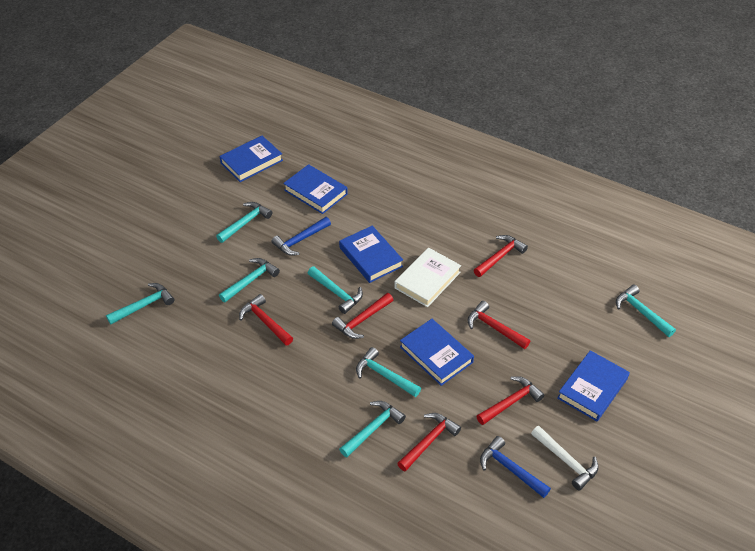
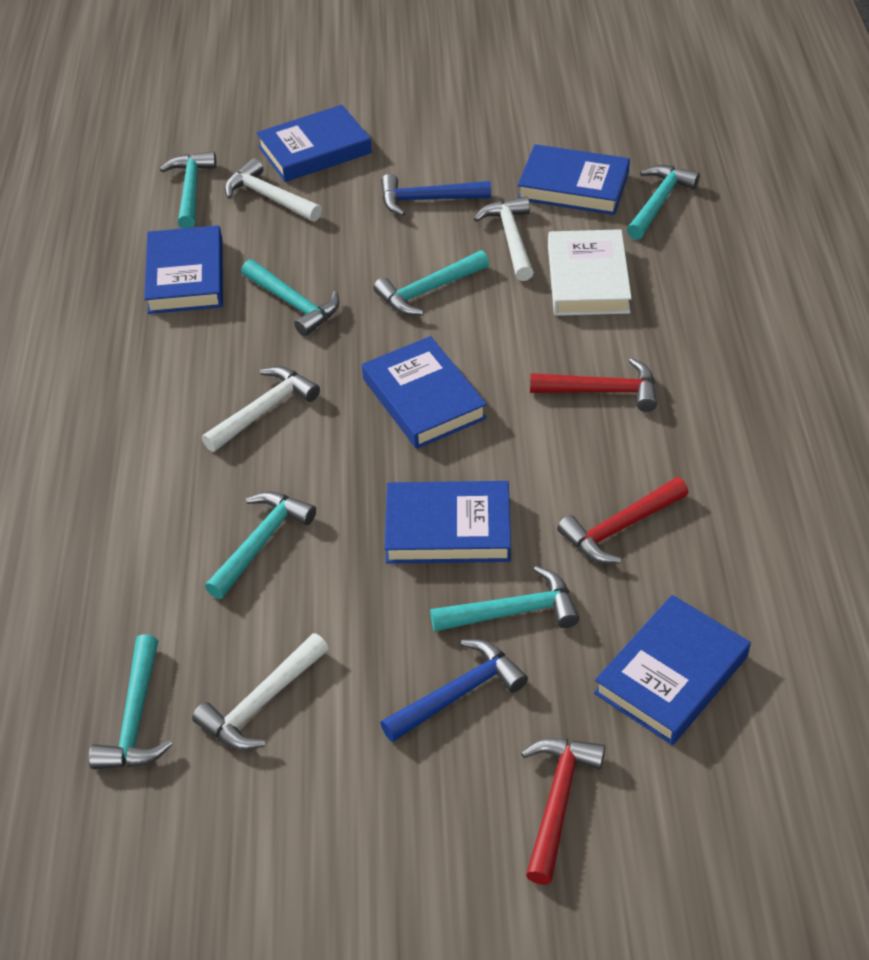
blue book: 5 -> 6
red hammer: 6 -> 3
white hammer: 1 -> 4

